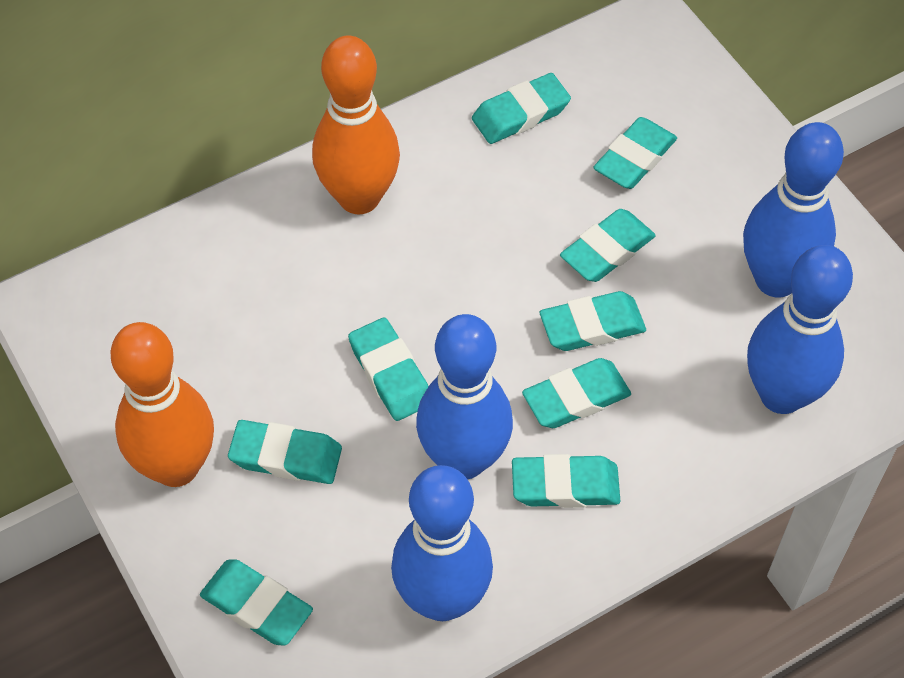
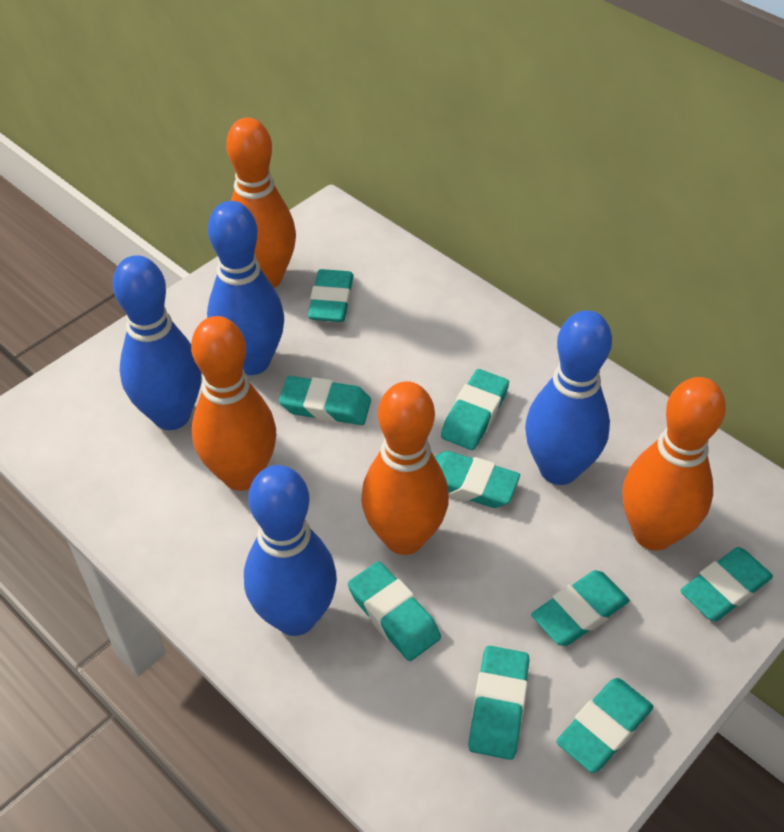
orange bowling pin: 2 -> 4

